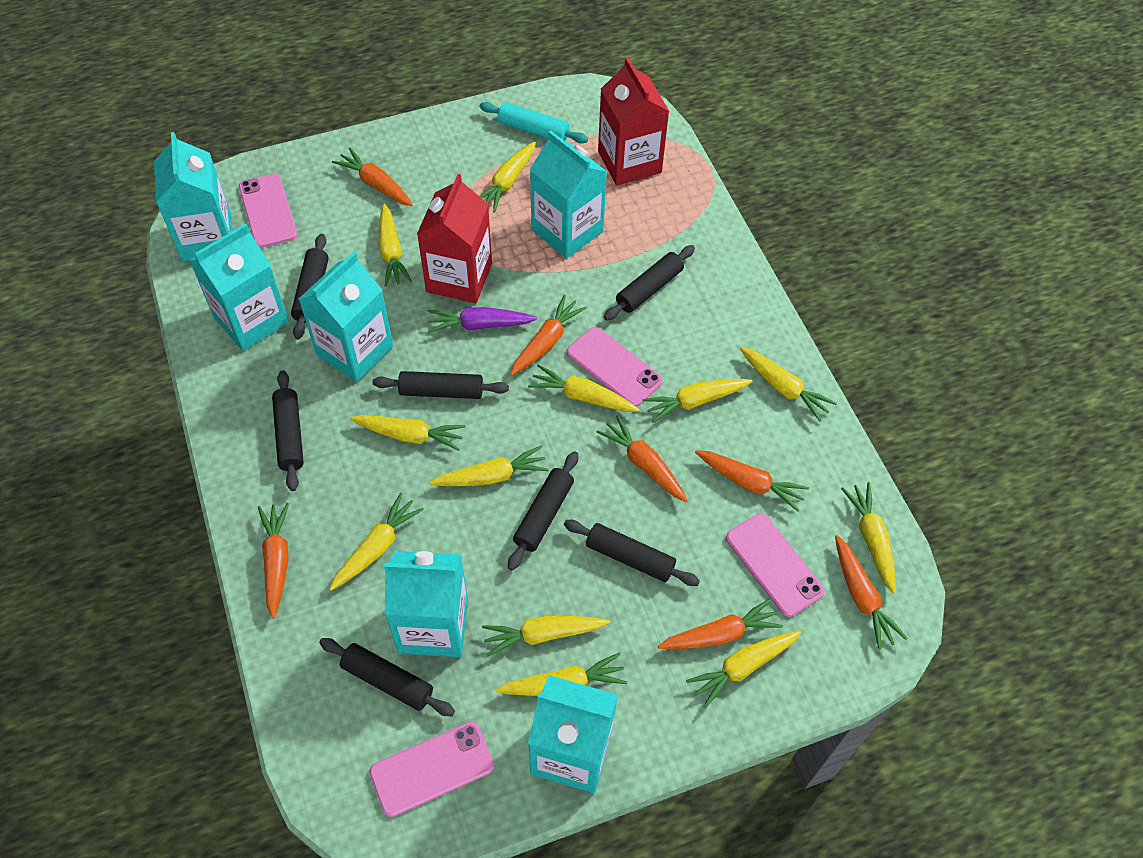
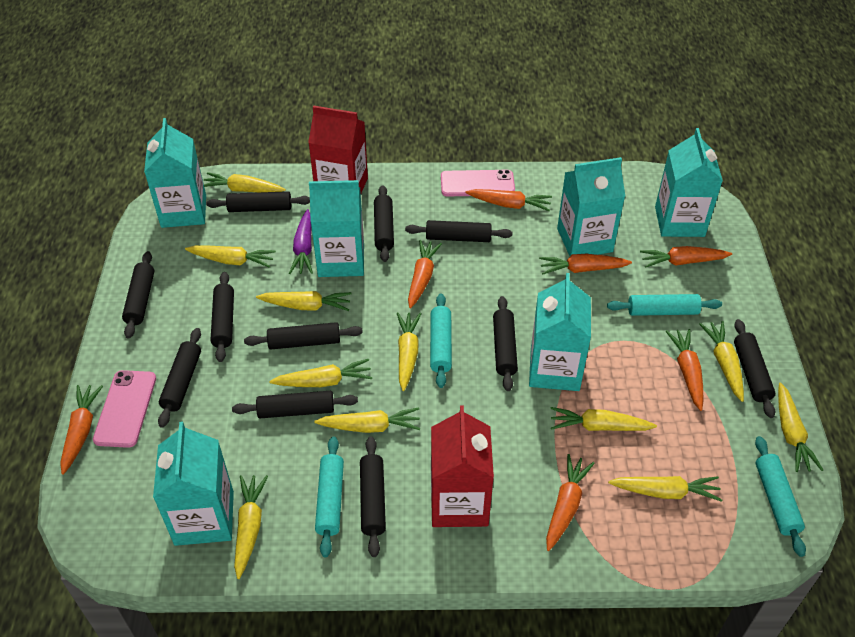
black rolling pin: 7 -> 11
pink phone: 4 -> 2
turquoise rolling pin: 1 -> 4
yellow carrot: 12 -> 11

